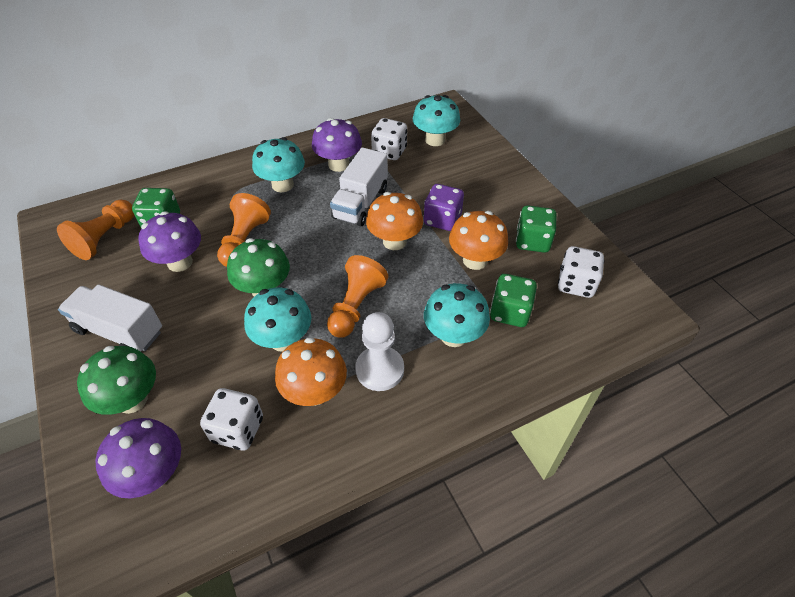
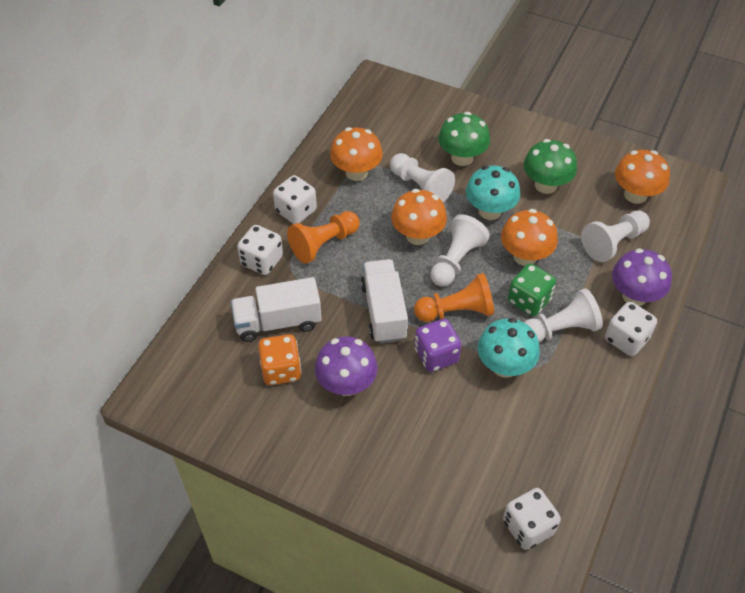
green dice: 3 -> 1
orange dice: 0 -> 1
orange mushroom: 3 -> 4
orange pawn: 3 -> 2
purple mushroom: 3 -> 2
turquoise mushroom: 4 -> 2
white dice: 3 -> 4
white pawn: 1 -> 4

